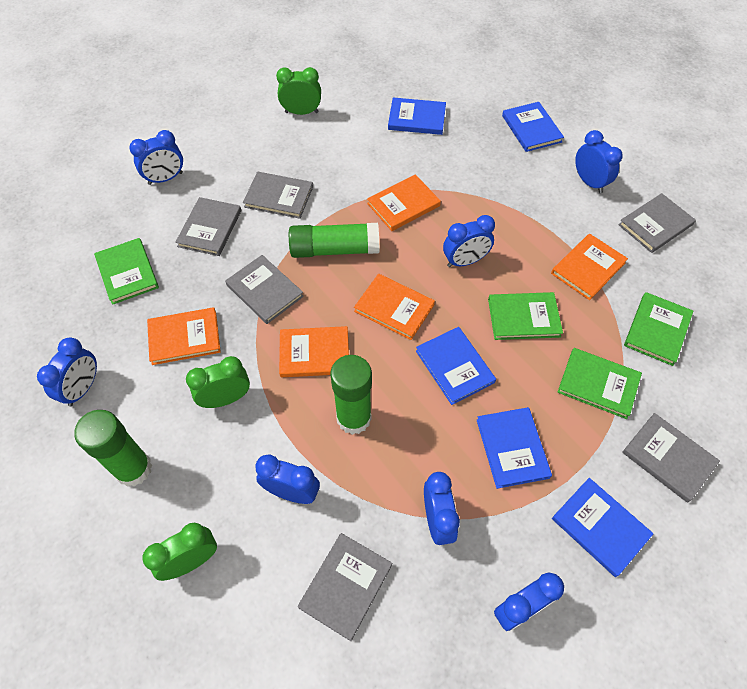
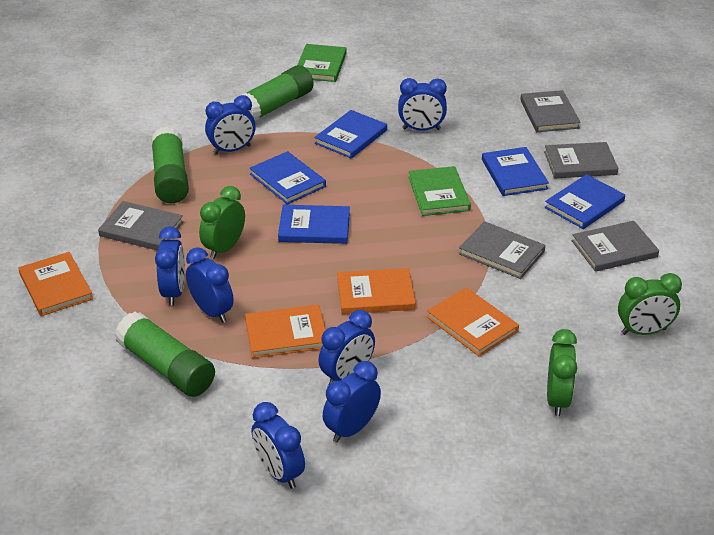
green book: 4 -> 2
grey book: 6 -> 5
orange book: 5 -> 4

